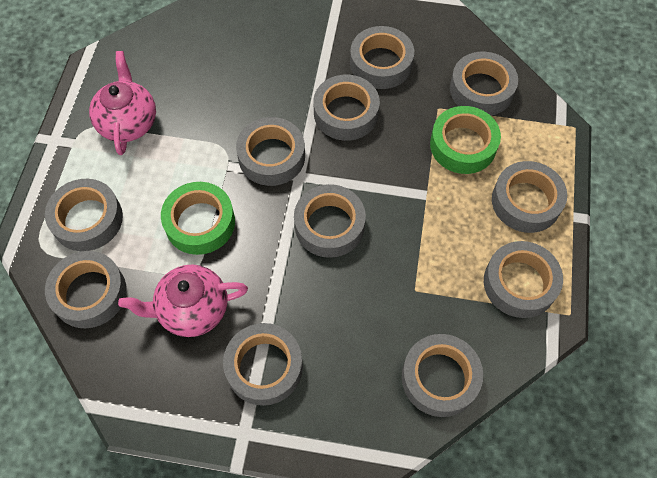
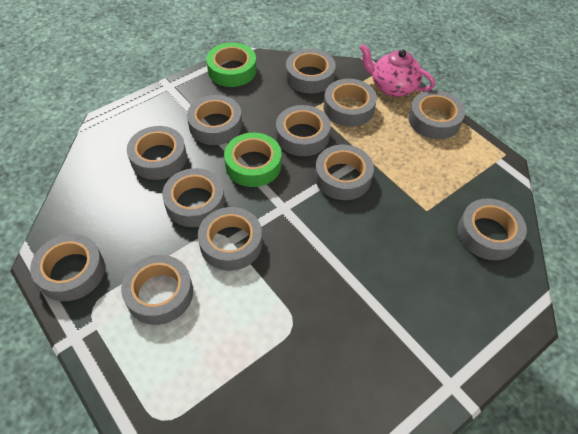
grey tape: 11 -> 12
pink teapot: 2 -> 1

